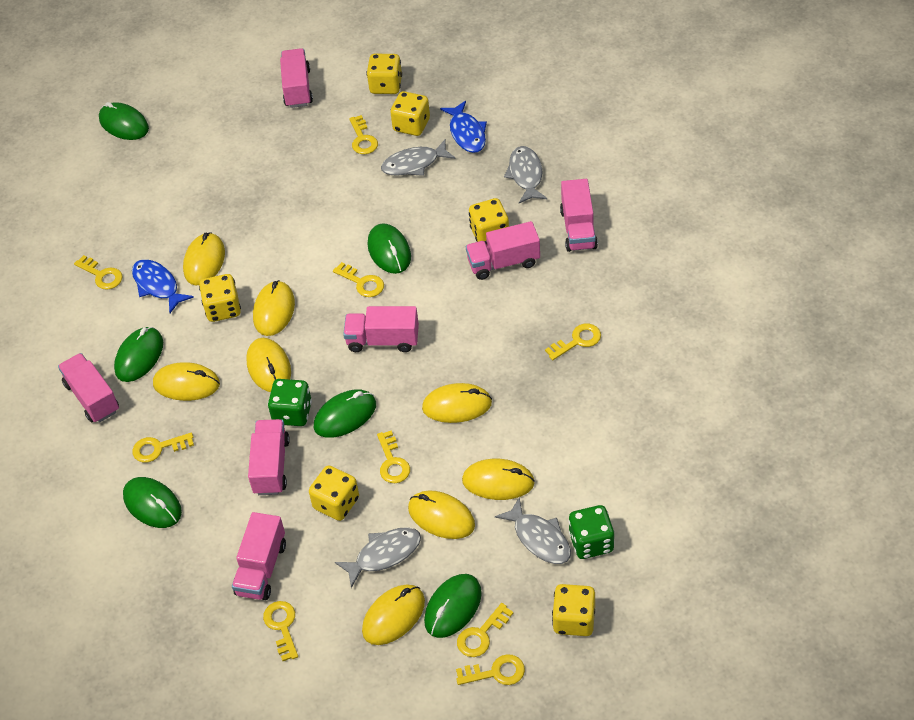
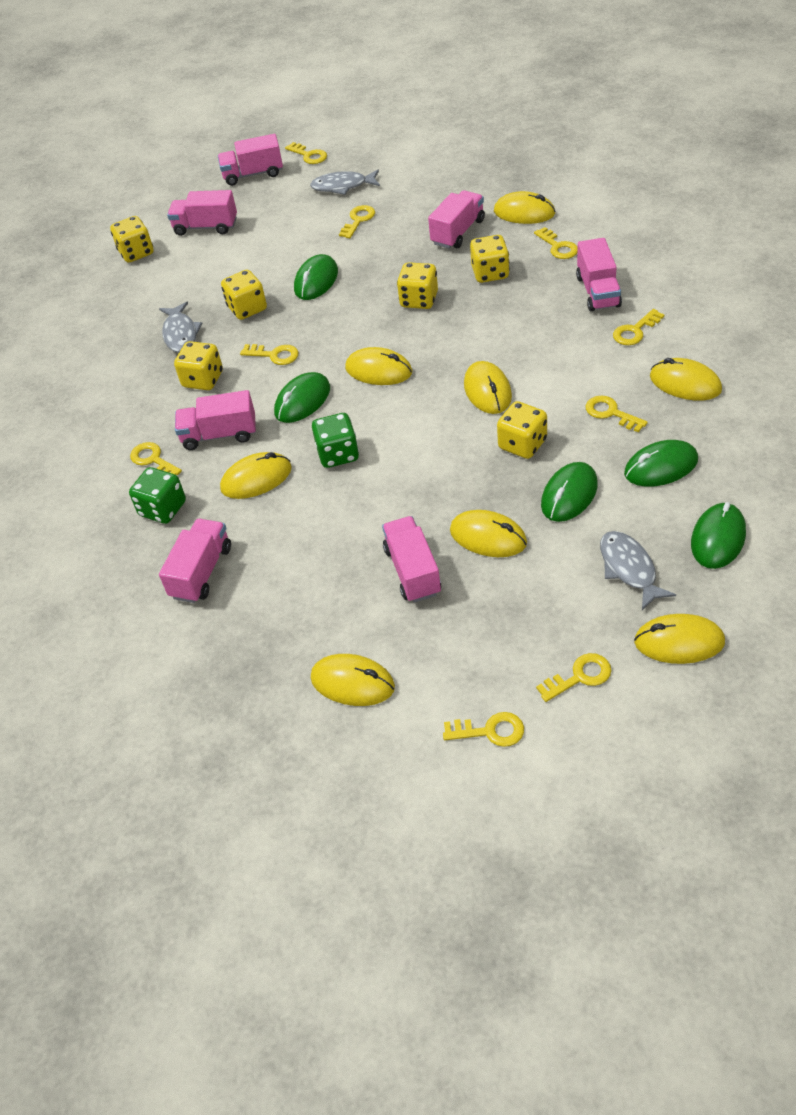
blue fish: 2 -> 0
green mouse: 6 -> 5
grey fish: 4 -> 3

